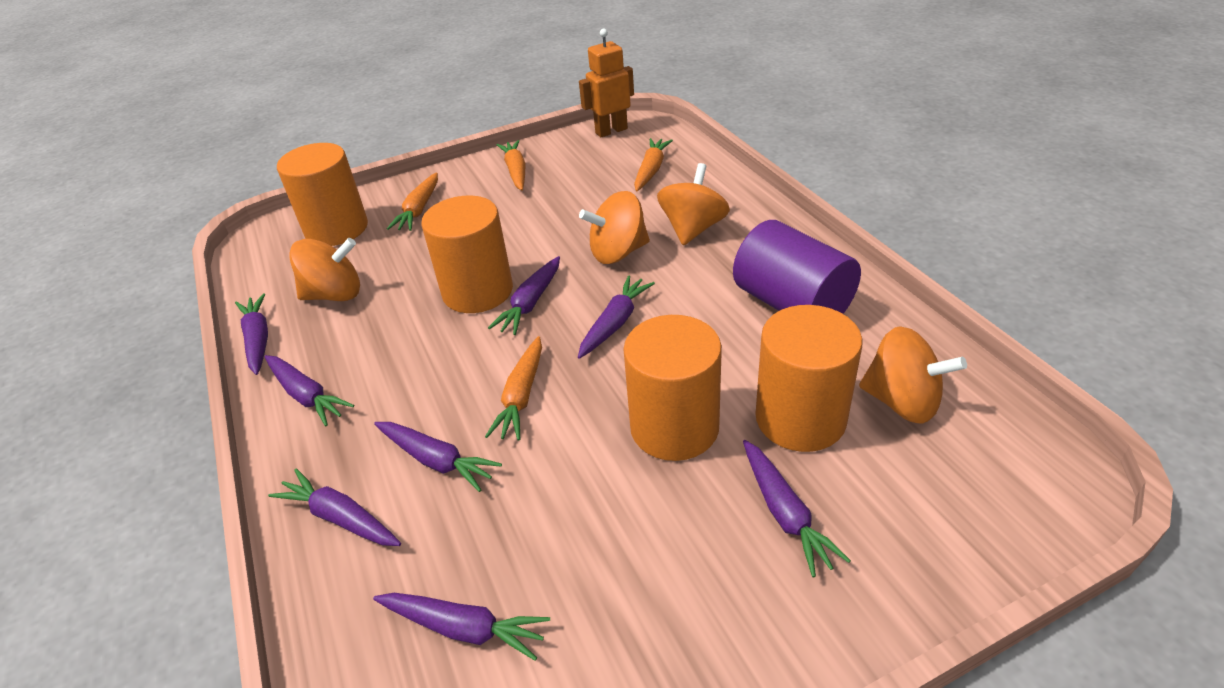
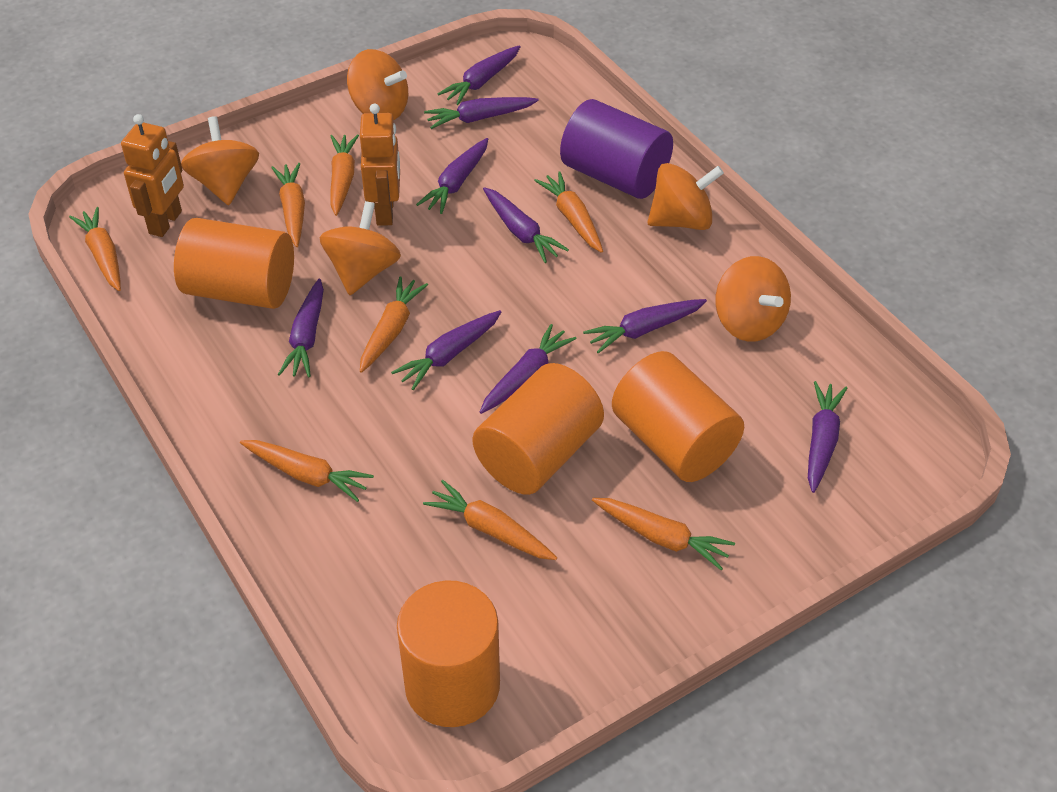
orange carrot: 4 -> 8
orange robot: 1 -> 2
orange spinning top: 4 -> 5
purple carrot: 8 -> 9

